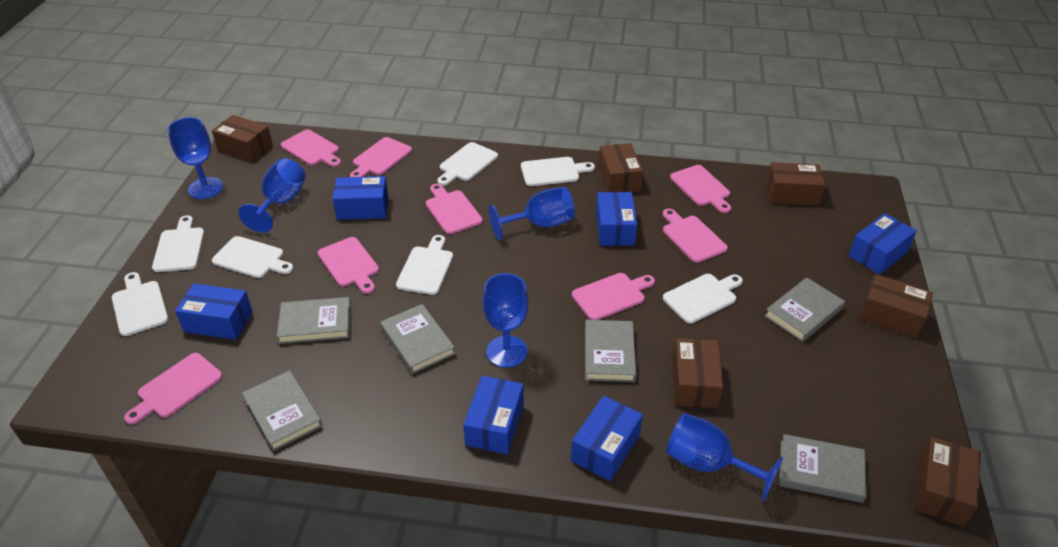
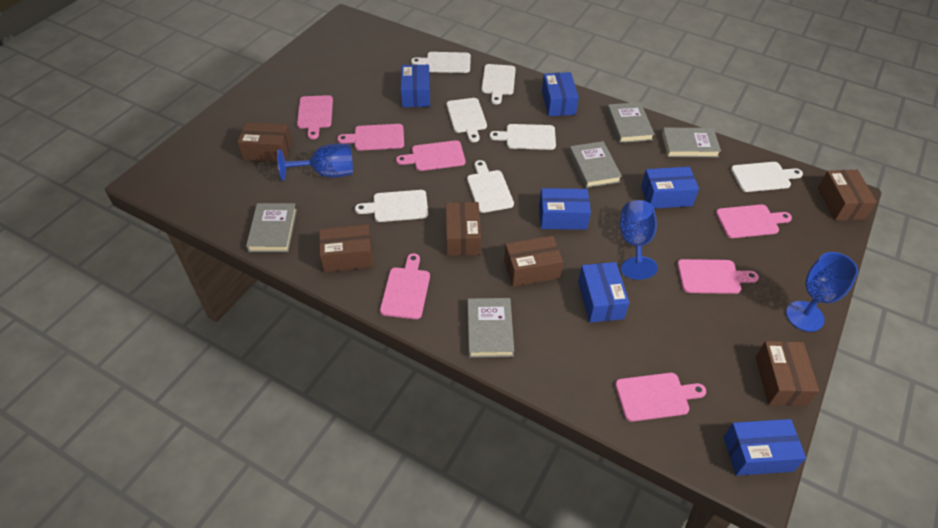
blue goblet: 5 -> 3
grey book: 6 -> 5
pink cutting board: 8 -> 7

